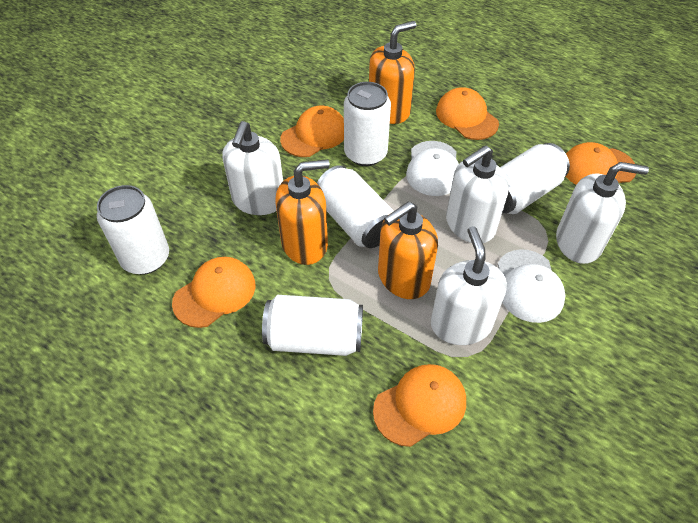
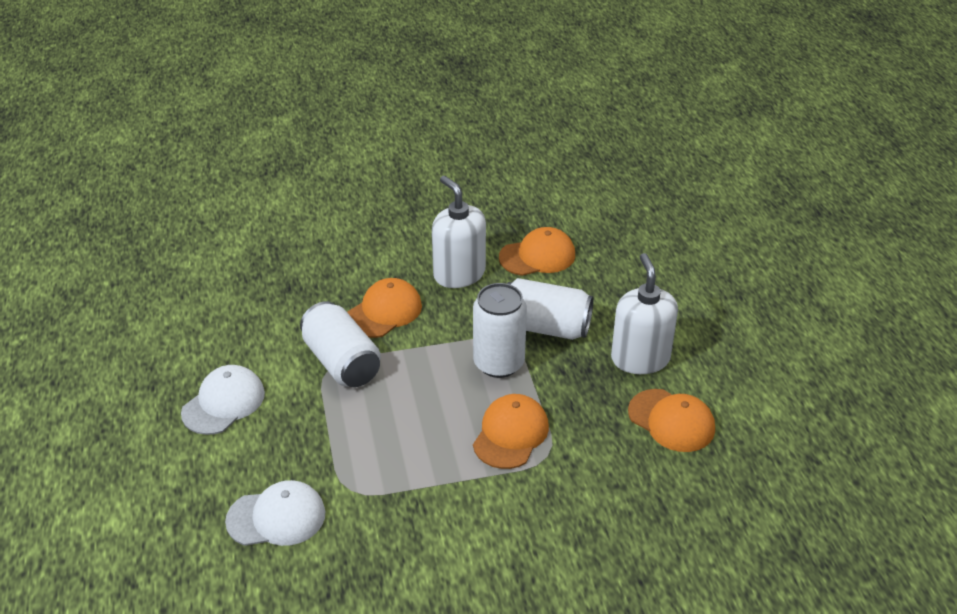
orange cap: 5 -> 4
orange soap dispenser: 3 -> 0
white can: 5 -> 3
white soap dispenser: 4 -> 2

